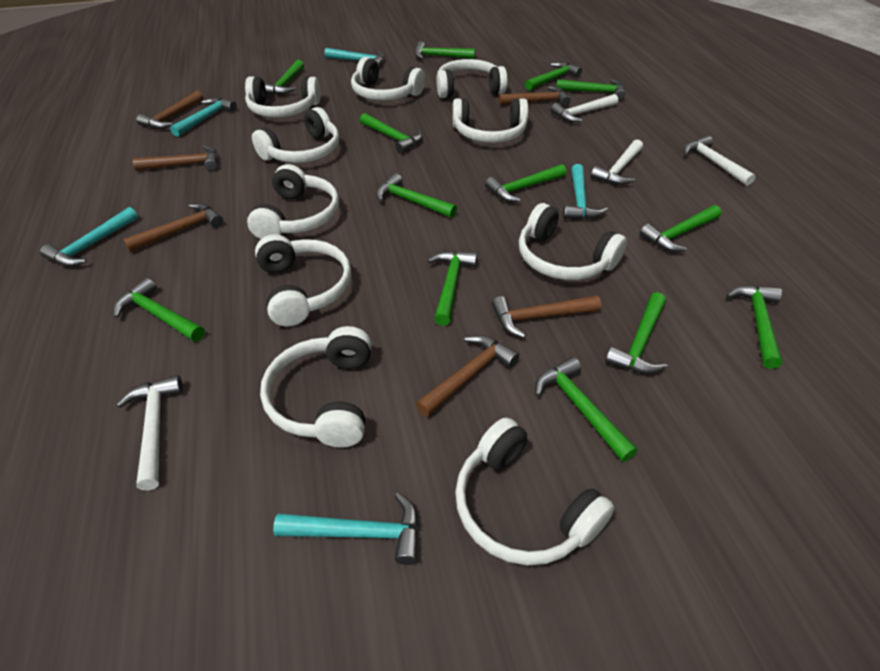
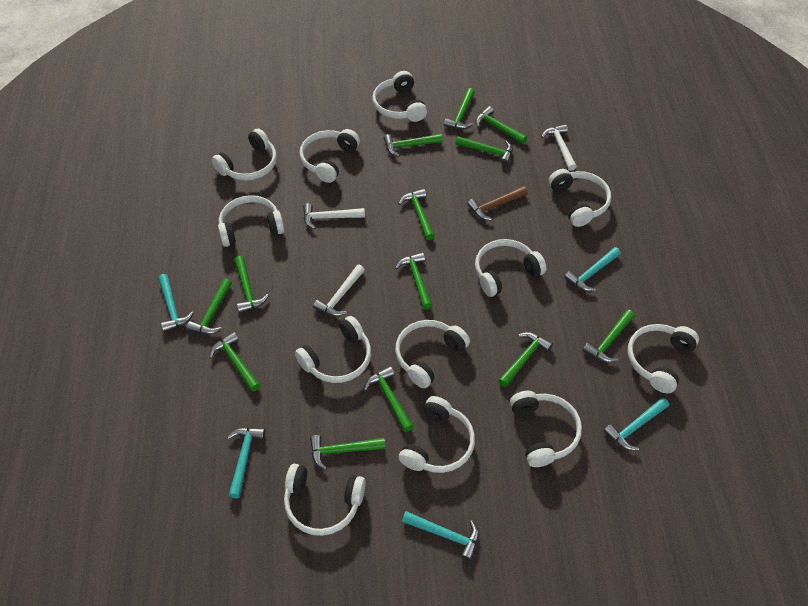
brown hammer: 6 -> 1
white hammer: 4 -> 3
white headphones: 10 -> 12

